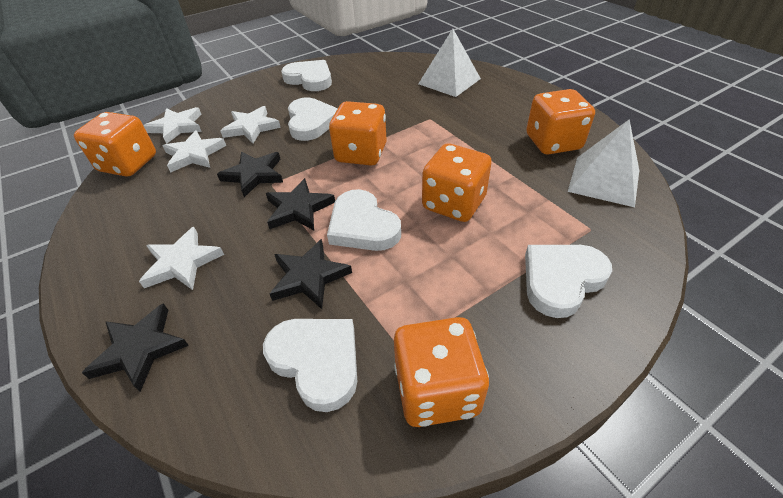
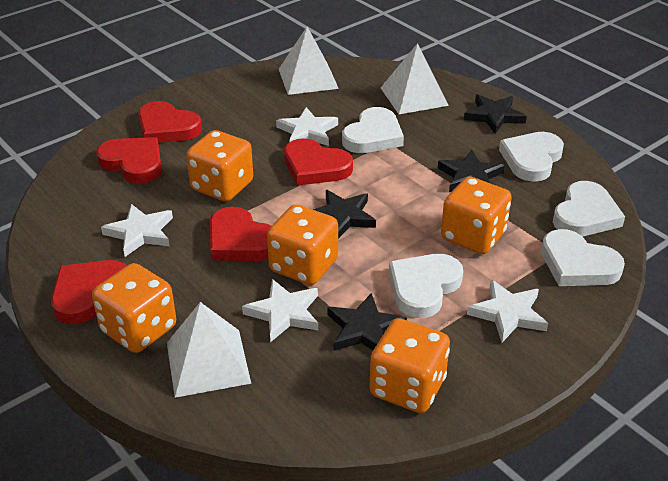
red heart: 0 -> 5
white pyramid: 2 -> 3

